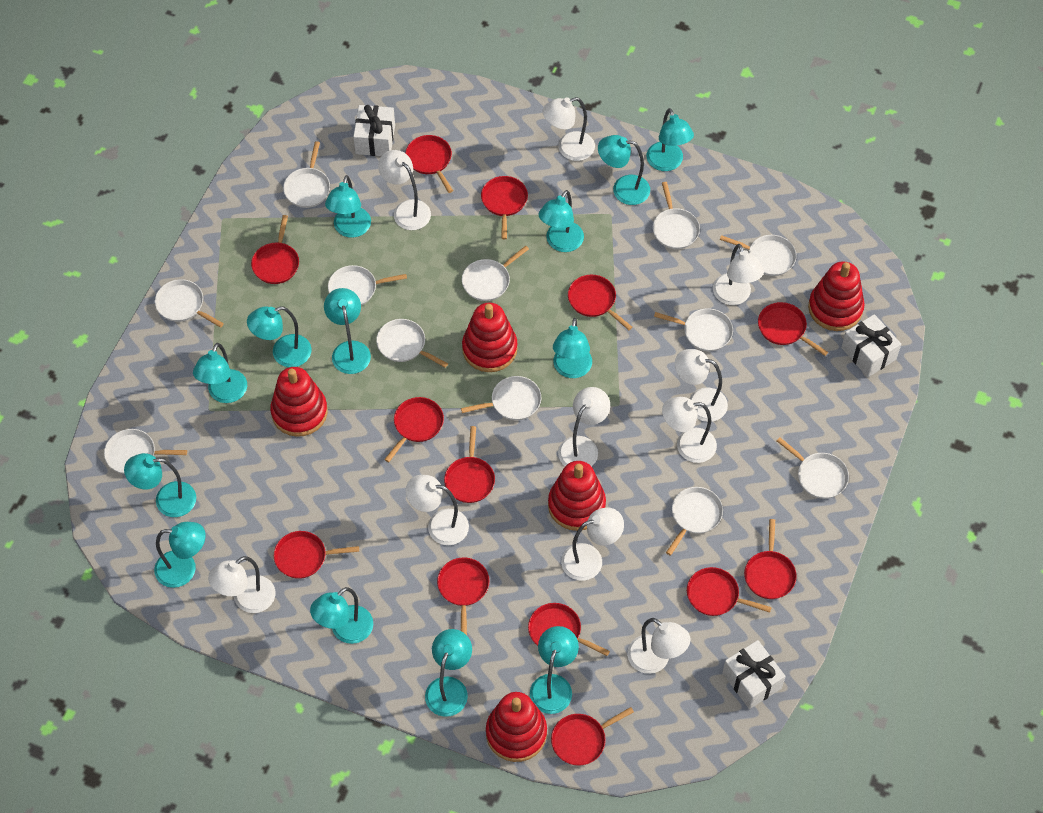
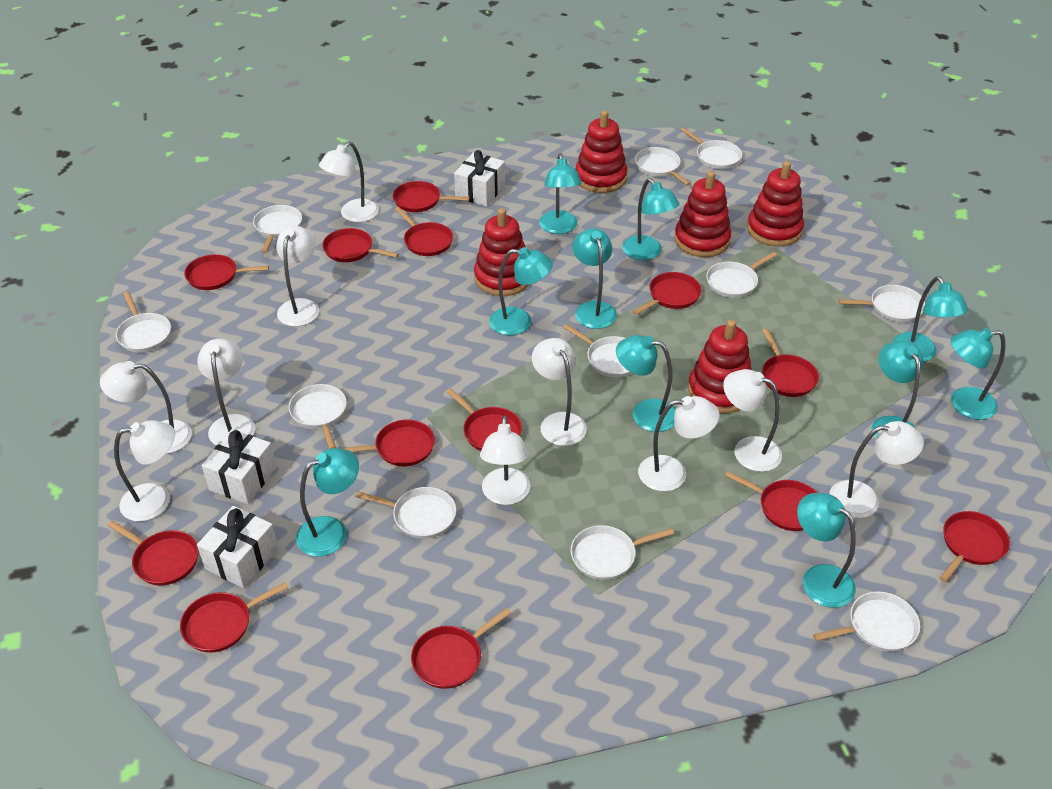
turquoise lamp: 13 -> 10
white pan: 12 -> 11

